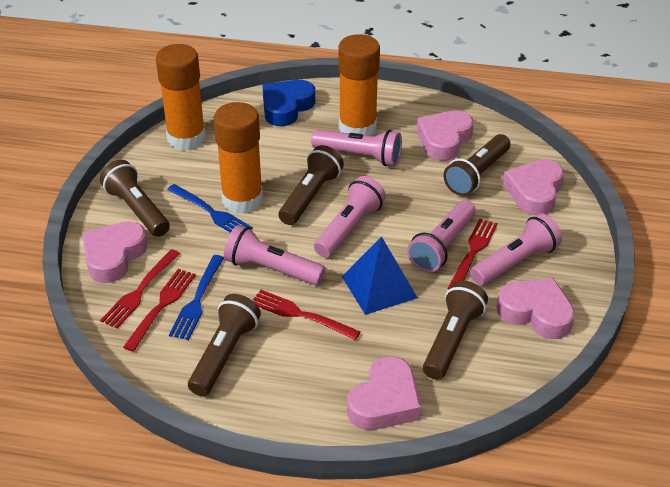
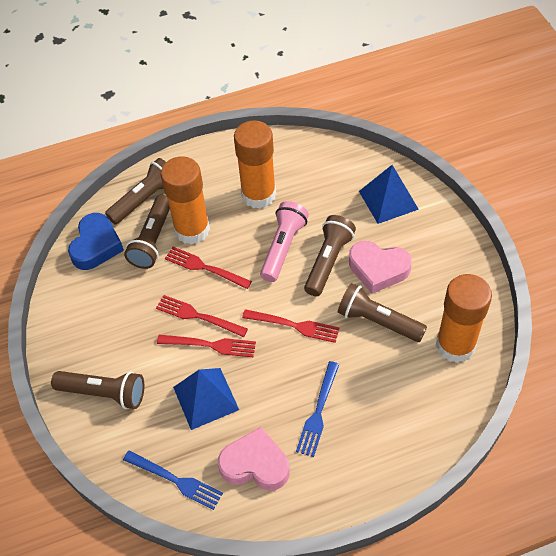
blue pyramid: 1 -> 2
pink flashlight: 5 -> 1
pink heart: 5 -> 2

